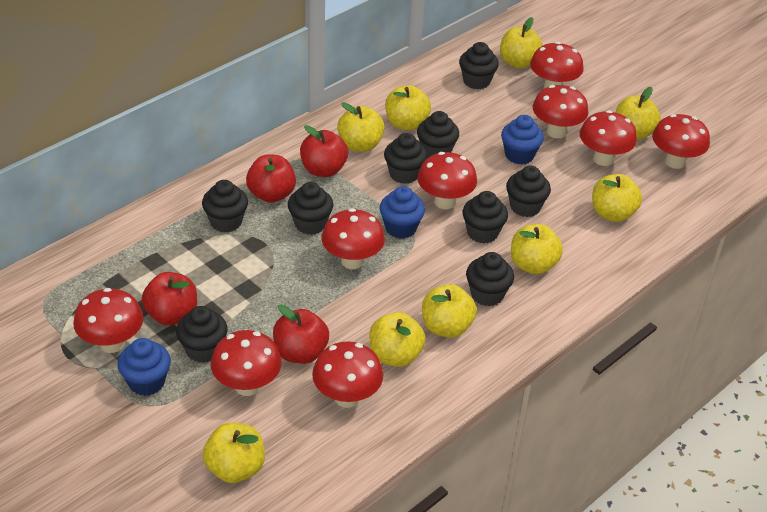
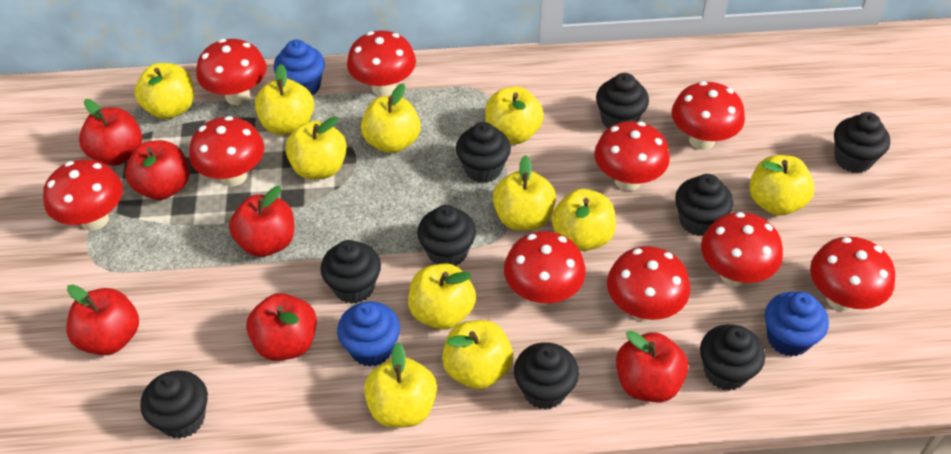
red apple: 4 -> 6
red mushroom: 9 -> 10
yellow apple: 9 -> 11

